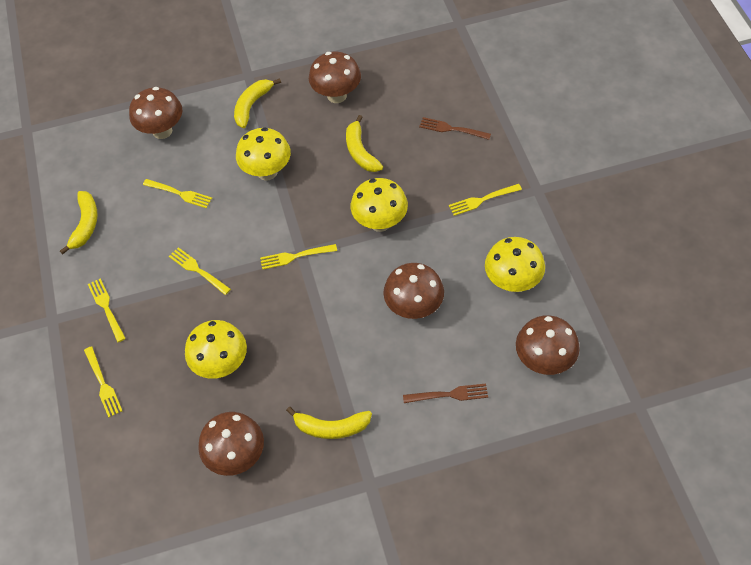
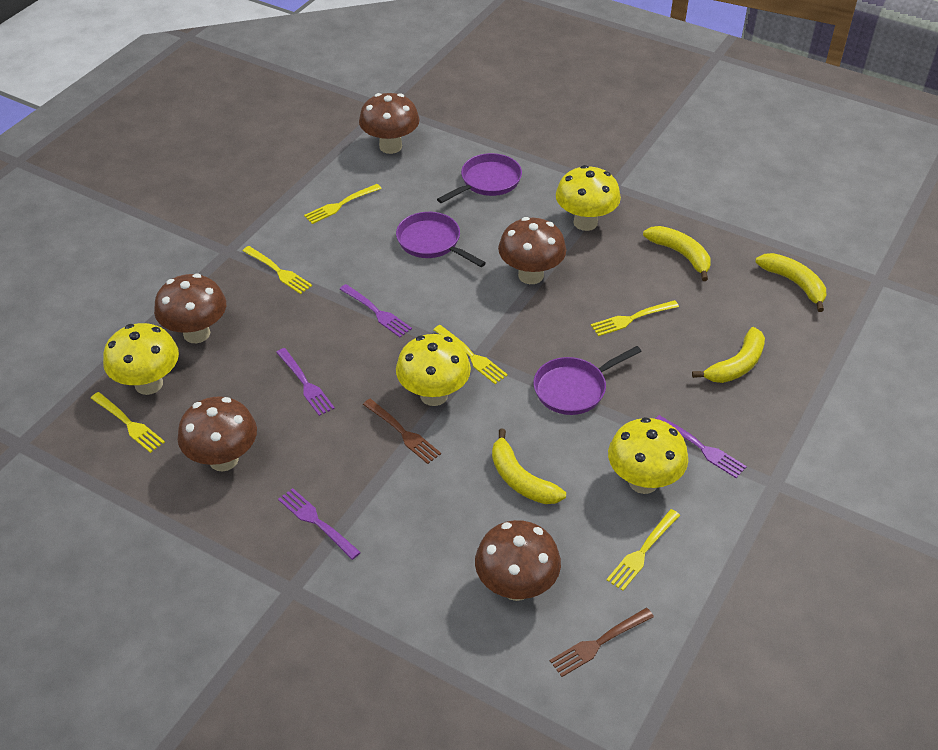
purple fork: 0 -> 4
purple pan: 0 -> 3

